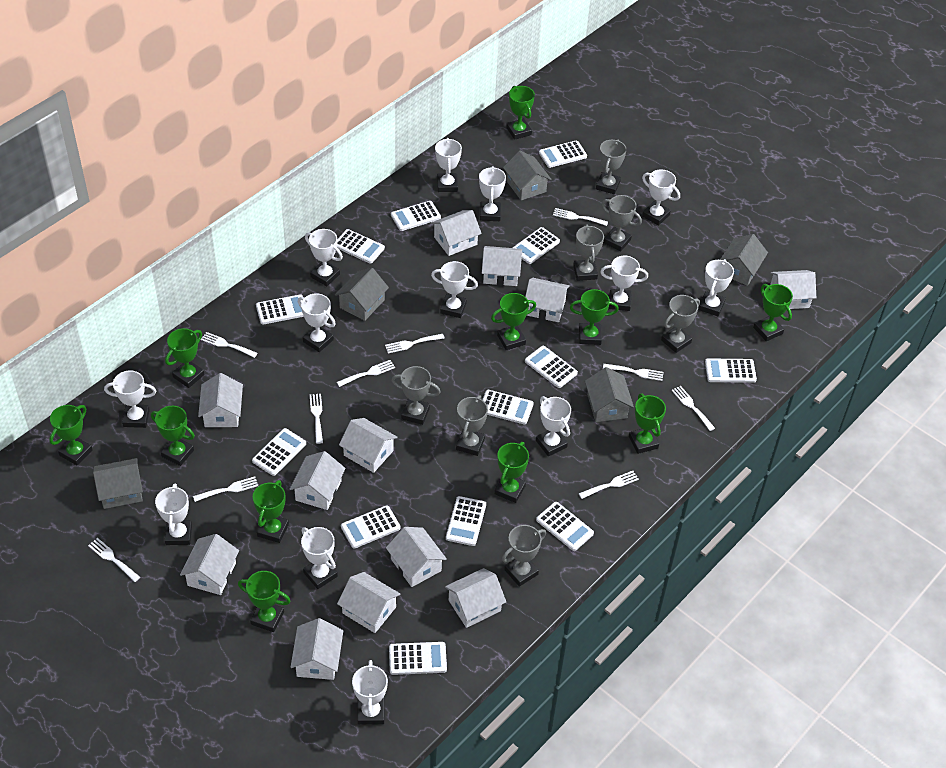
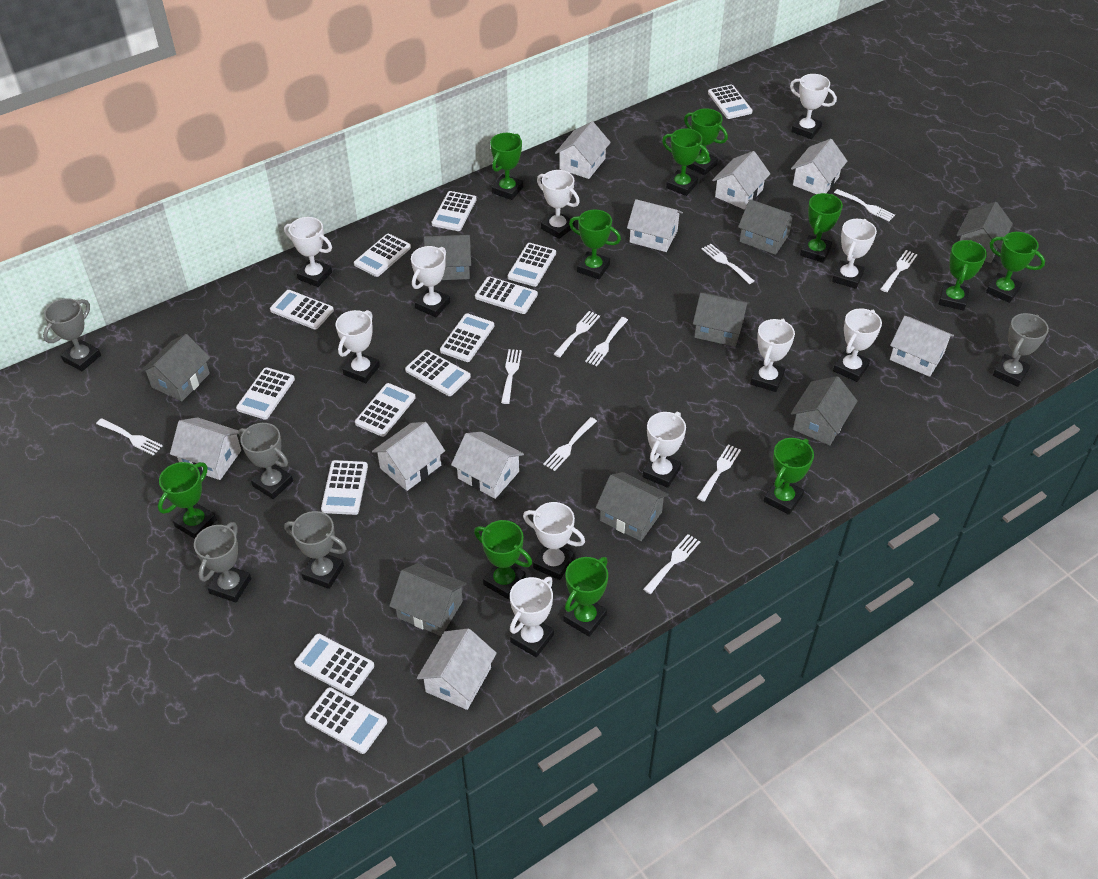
grey house: 5 -> 8
grey trophy: 7 -> 5
white house: 12 -> 9
white trophy: 13 -> 11

